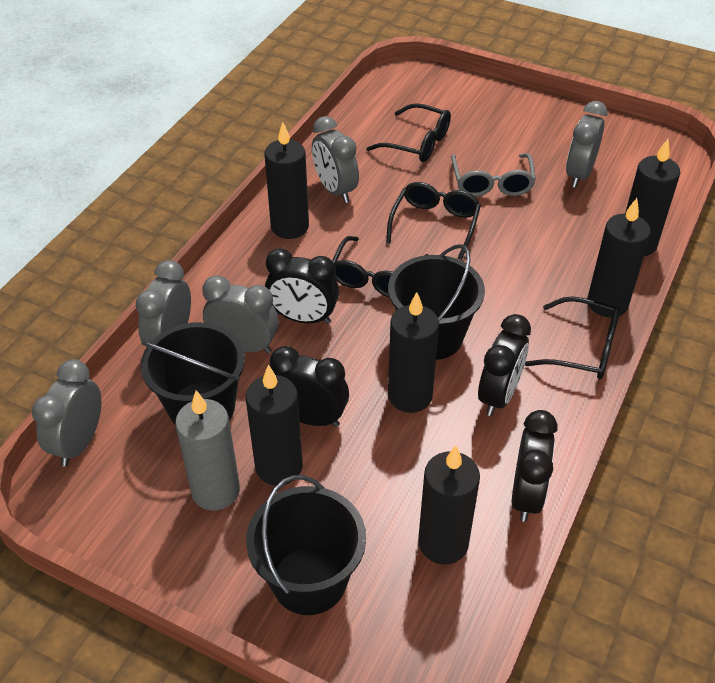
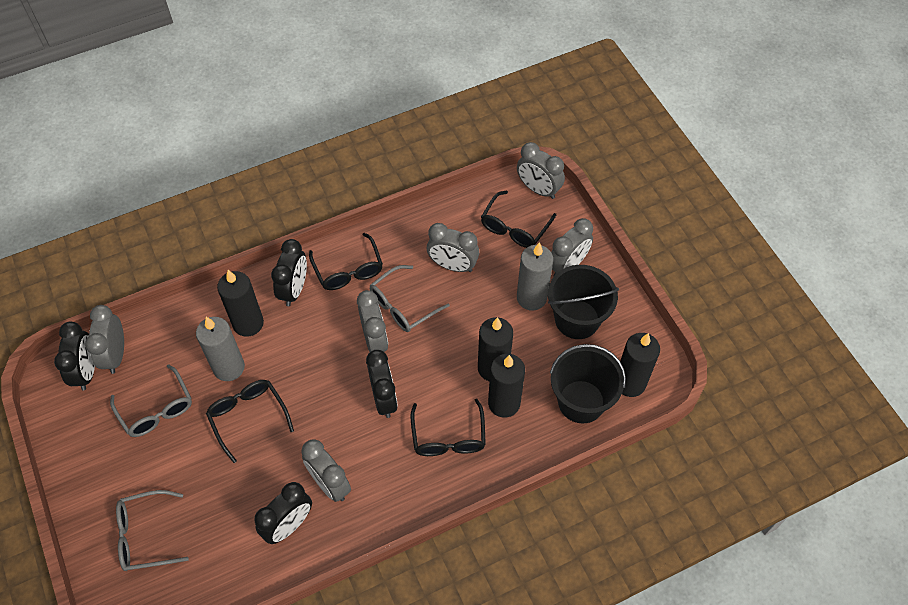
black bucket: 3 -> 2
black candle: 6 -> 4
grey candle: 1 -> 2
grey clock: 5 -> 6
grey glasses: 1 -> 3

